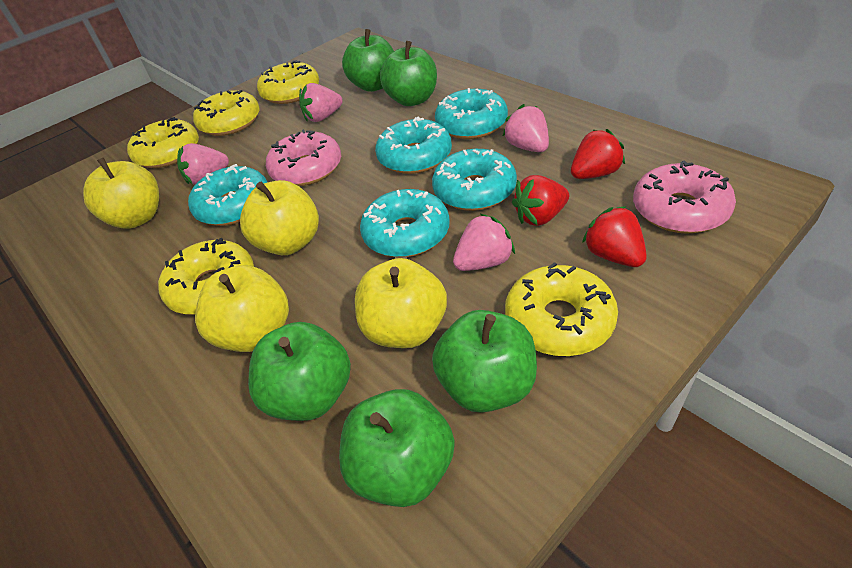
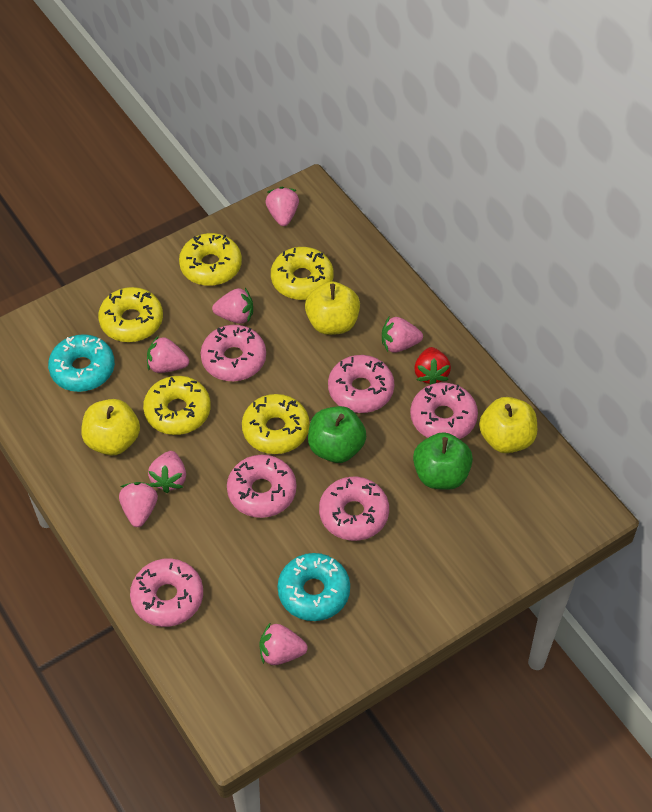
green apple: 5 -> 2
pink donut: 2 -> 6
pink strawberry: 4 -> 7
red strawberry: 3 -> 1
turquoise donut: 5 -> 2
yellow apple: 4 -> 3

